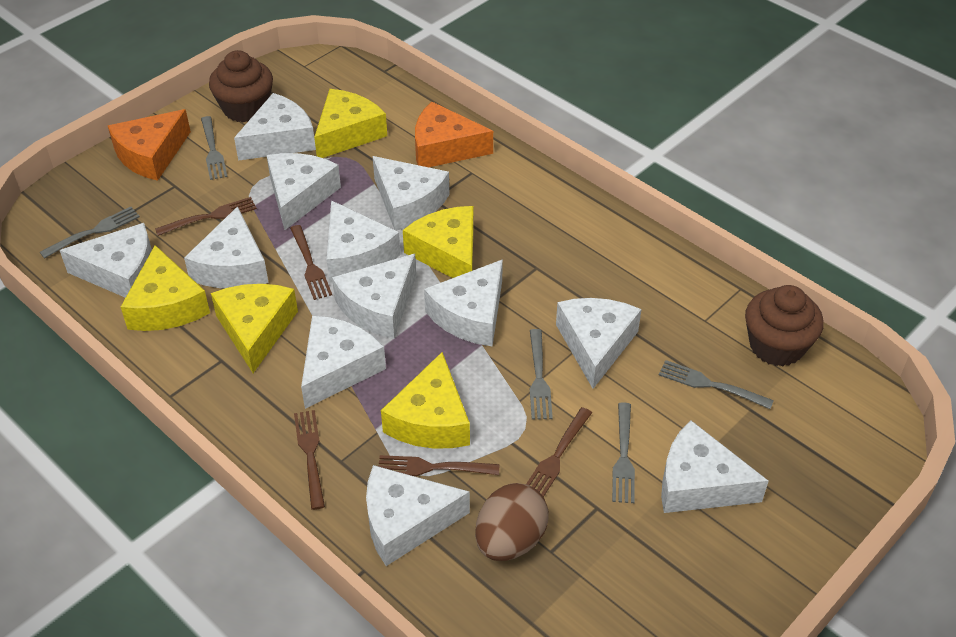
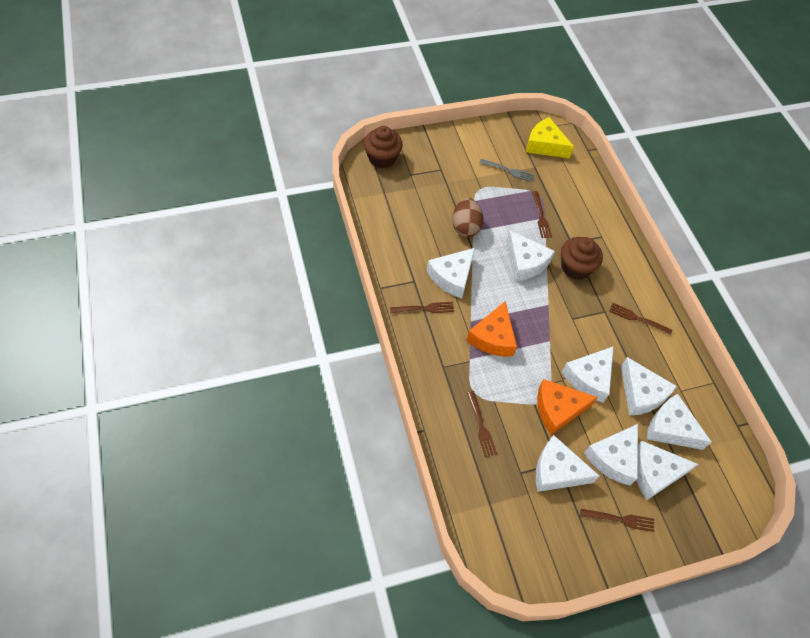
grey fork: 5 -> 1
white cheese: 12 -> 8
yellow cheese: 5 -> 1

